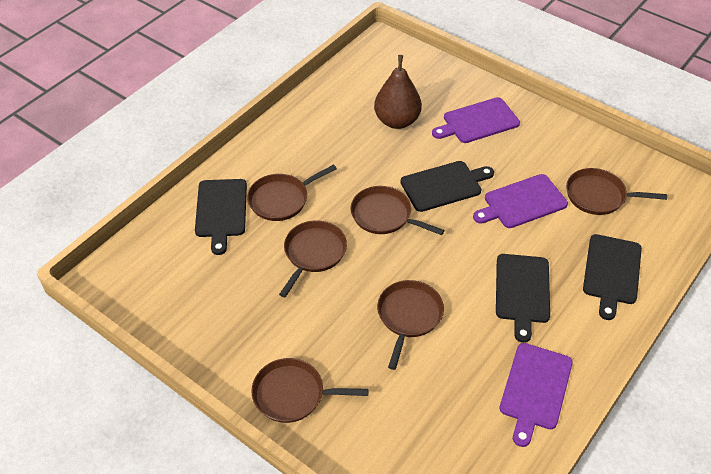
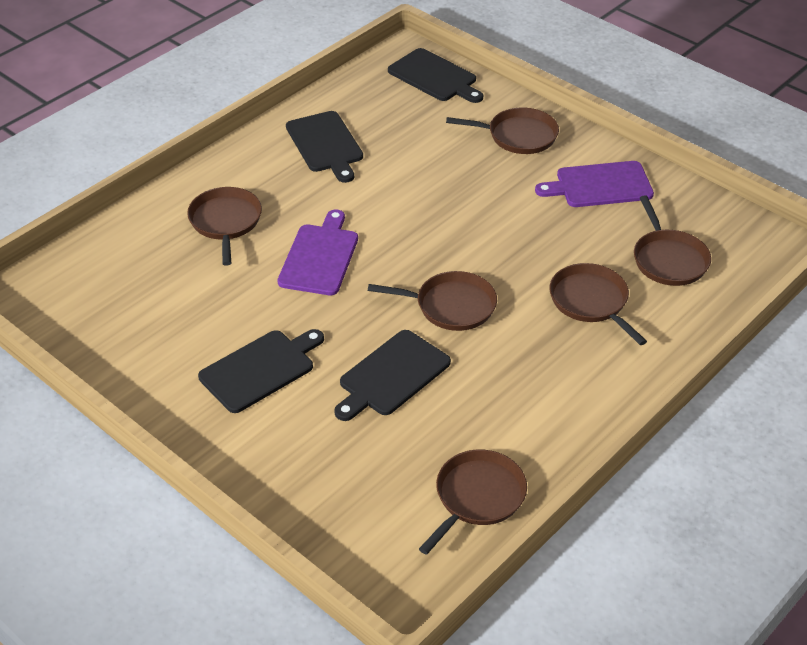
brown pear: 1 -> 0
purple cutting board: 3 -> 2

